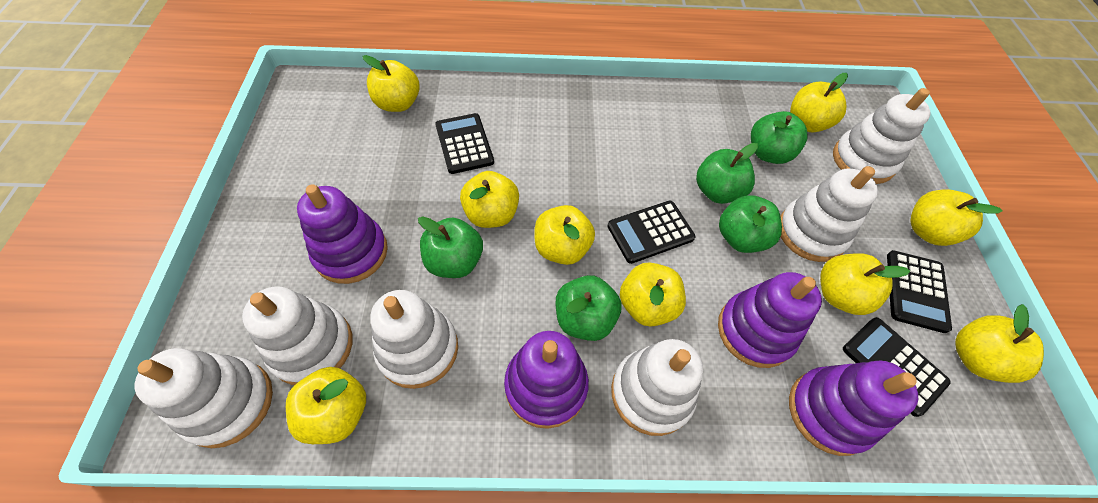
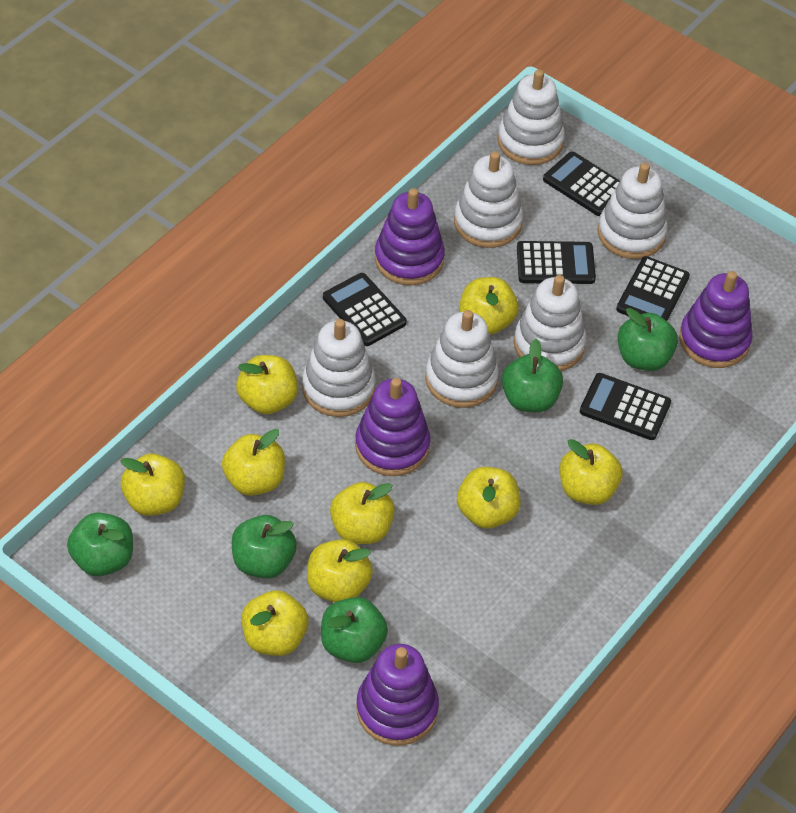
black calculator: 4 -> 5

